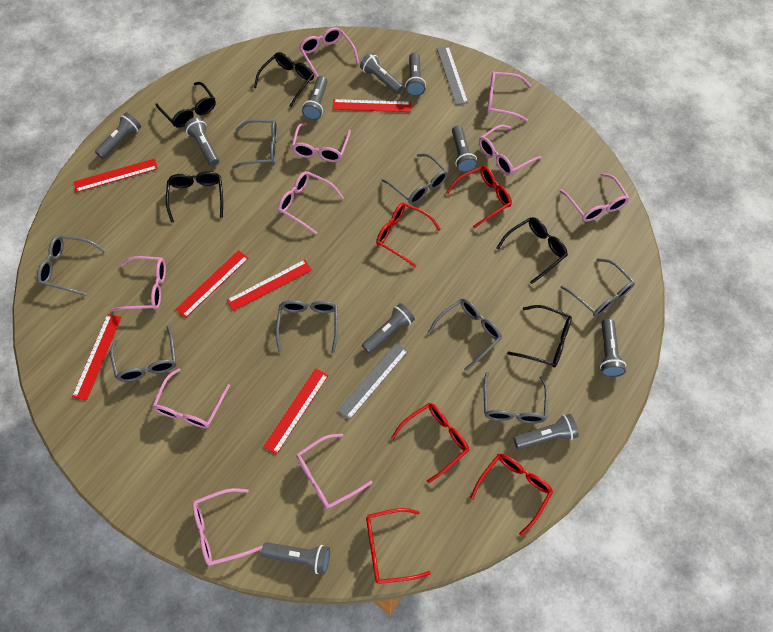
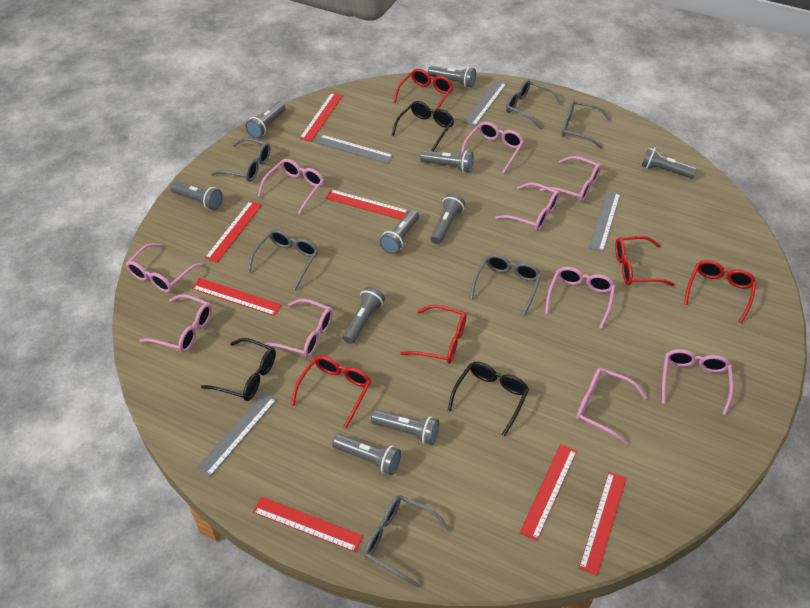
black glasses: 5 -> 3
grey glasses: 8 -> 6
grey ruler: 2 -> 4
red ruler: 6 -> 7

